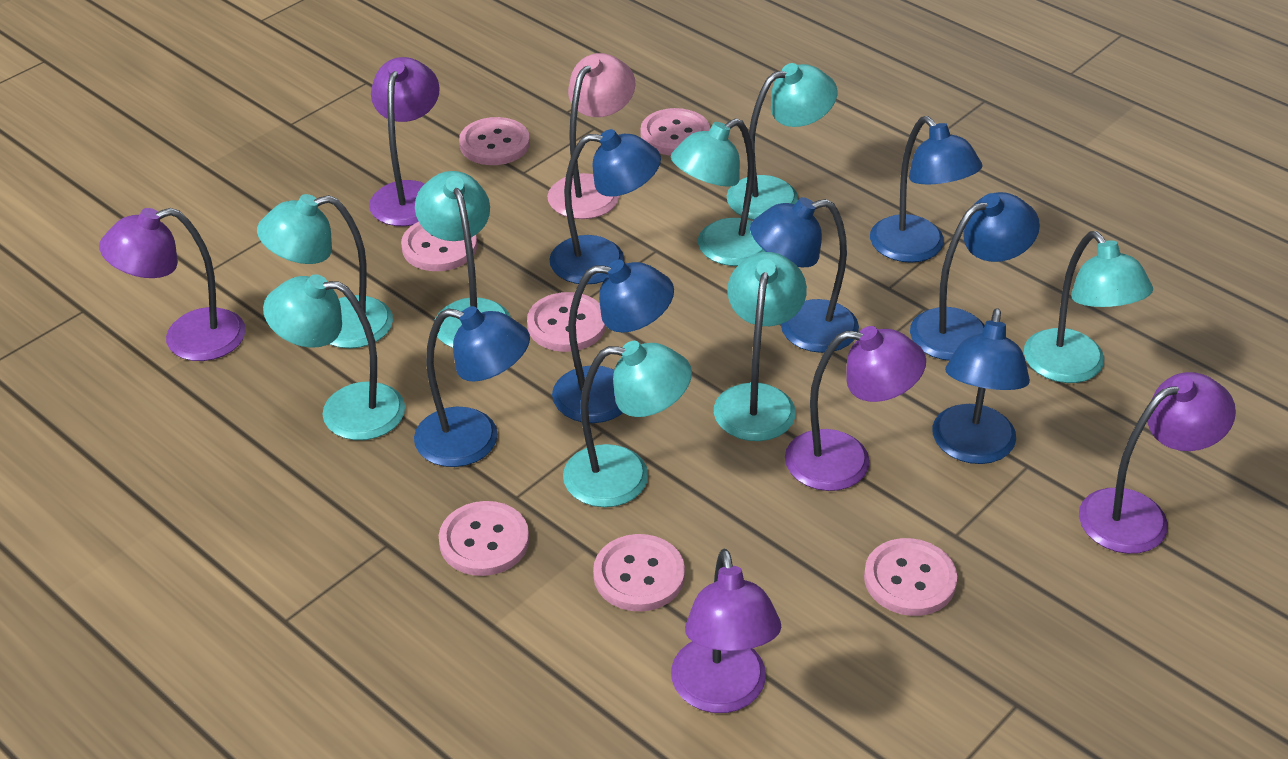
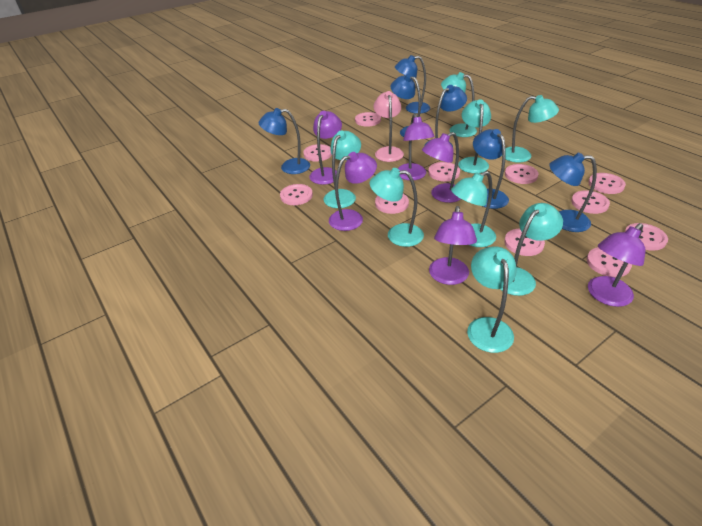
blue lamp: 7 -> 6
pink button: 7 -> 11
purple lamp: 5 -> 6

